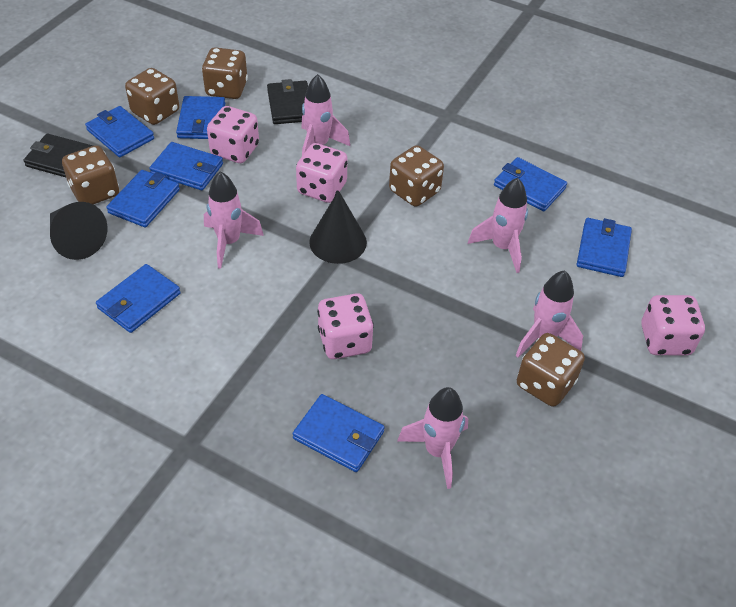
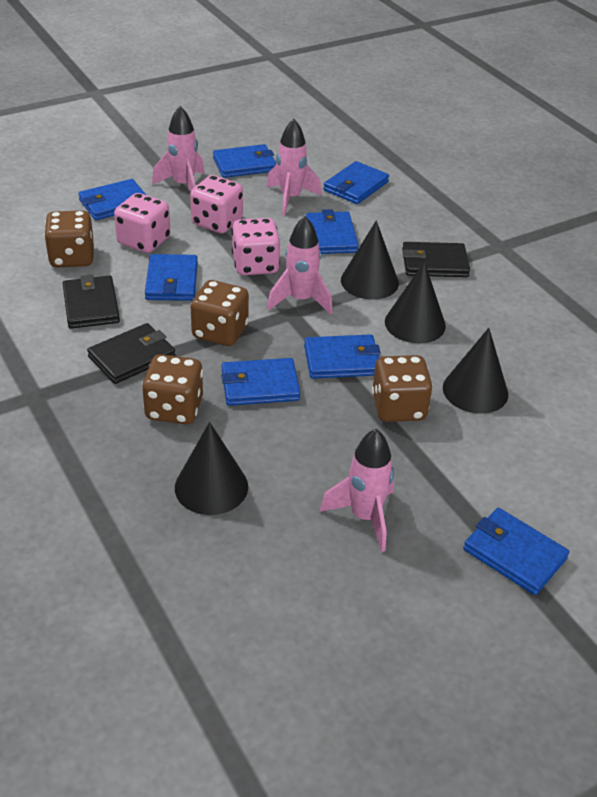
black cone: 2 -> 4
black wallet: 2 -> 3
brown dice: 5 -> 4
pink dice: 4 -> 3
pink rocket: 5 -> 4

